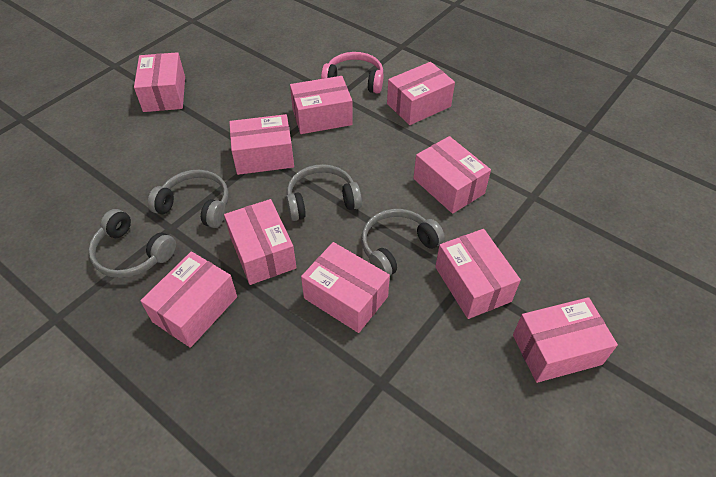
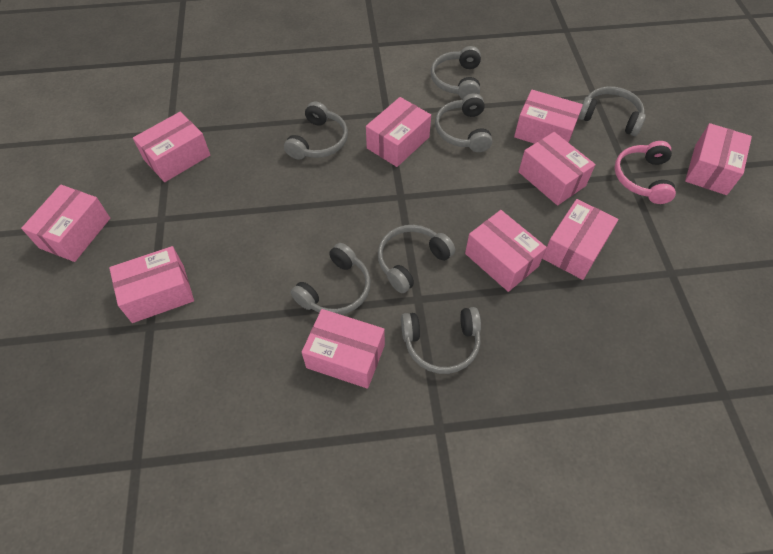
grey headphones: 4 -> 7

